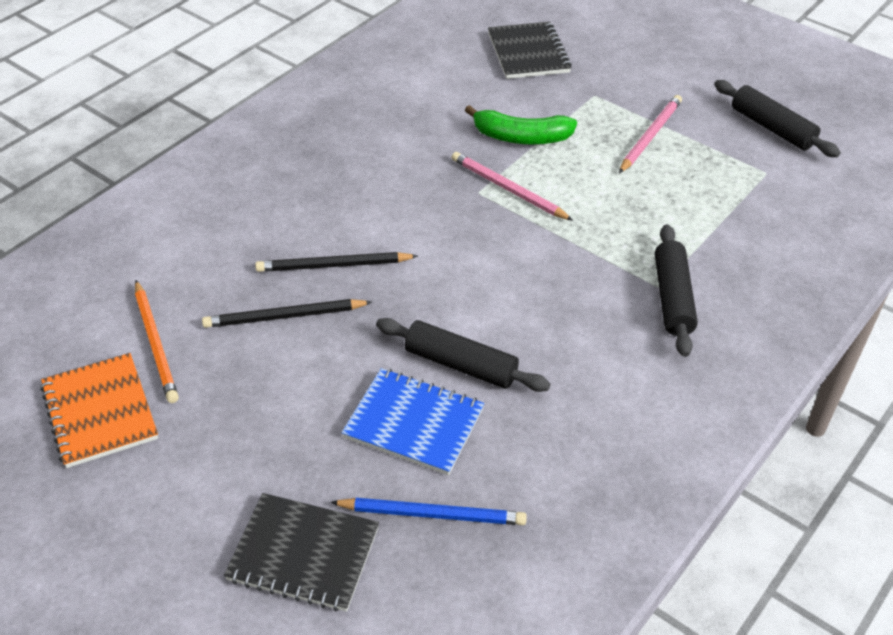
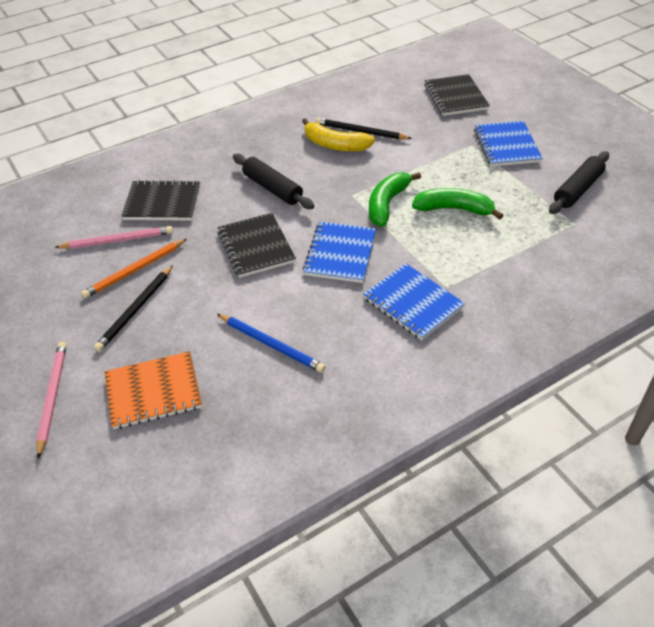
black notebook: 2 -> 3
black rolling pin: 3 -> 2
blue notebook: 1 -> 3
green banana: 1 -> 2
yellow banana: 0 -> 1

